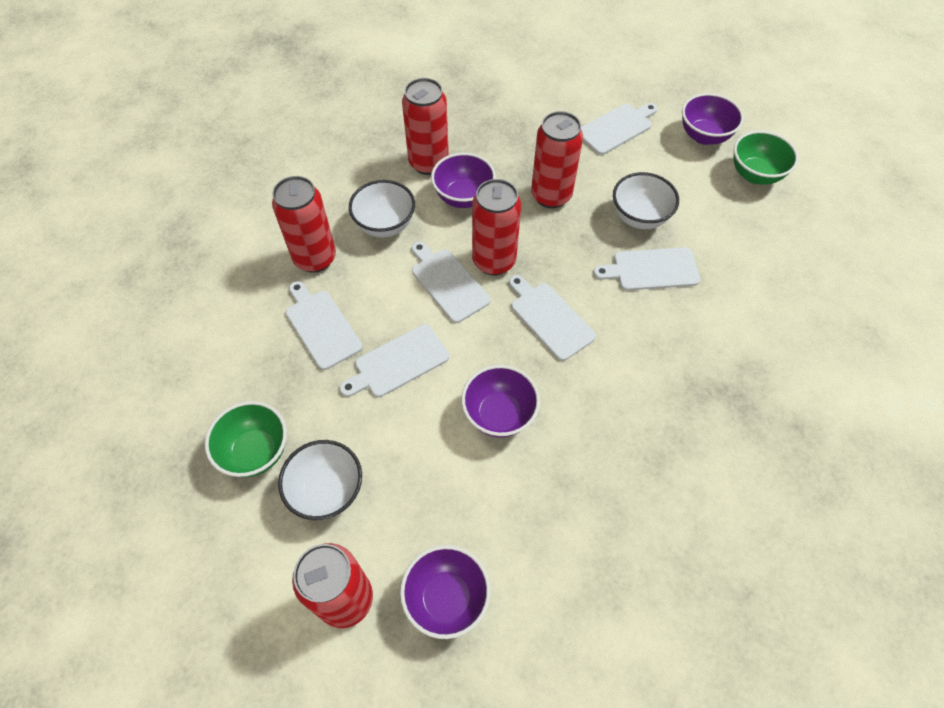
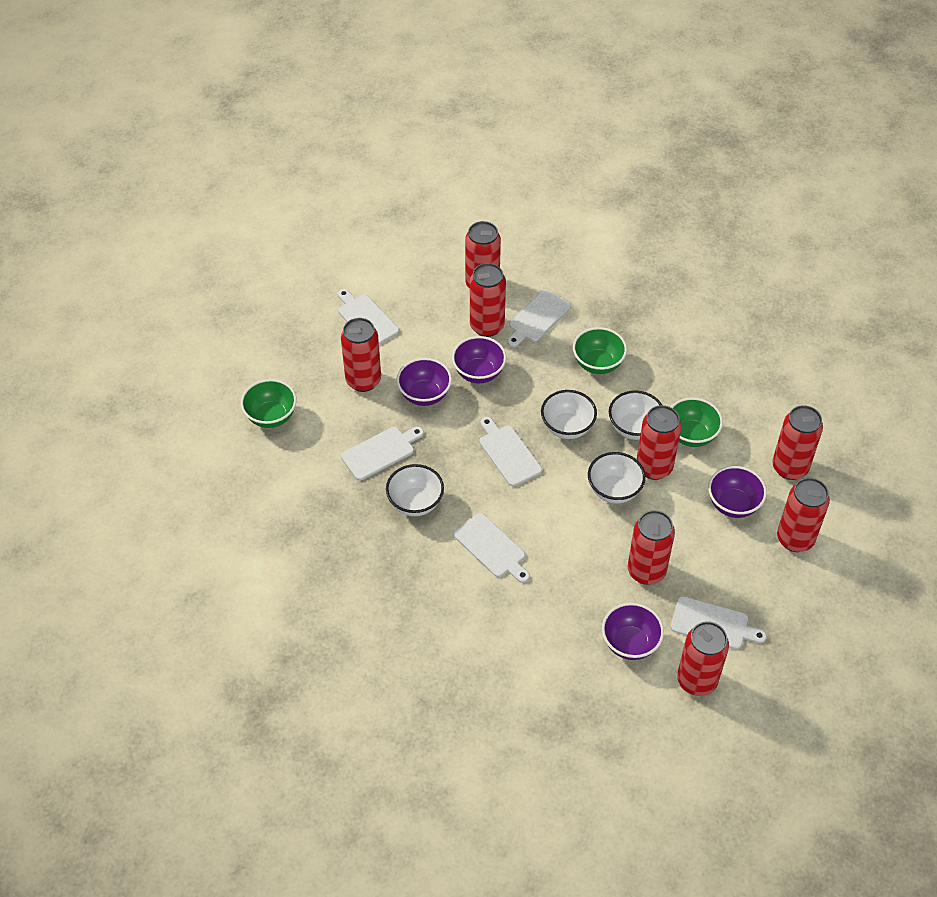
green bowl: 2 -> 3
red can: 5 -> 8
white bowl: 3 -> 4

